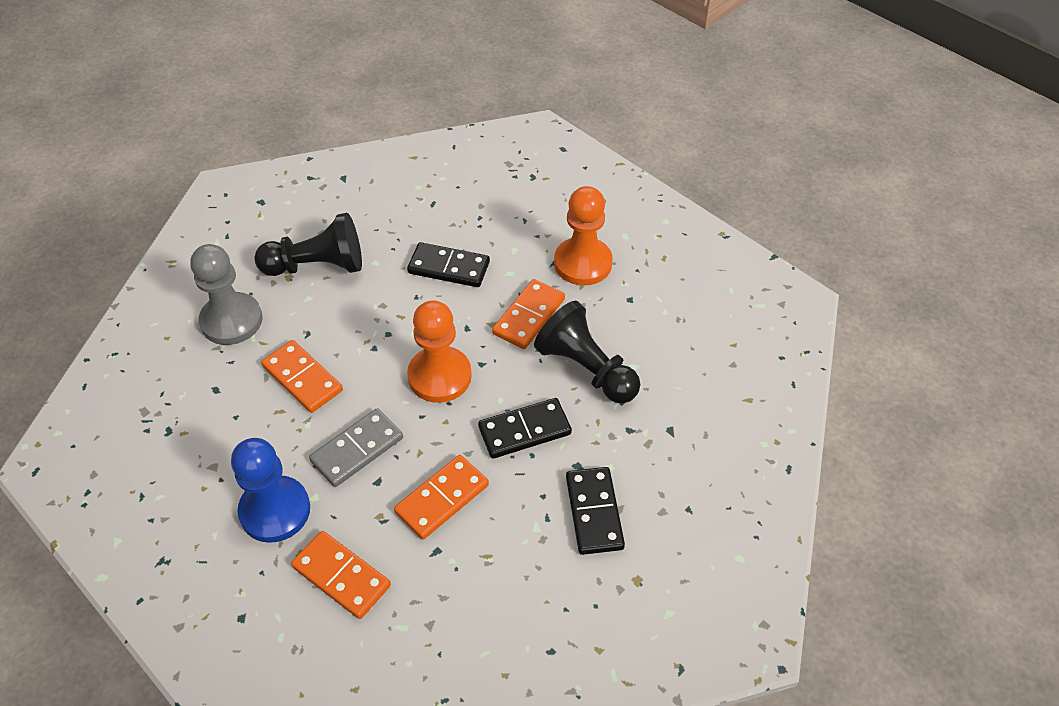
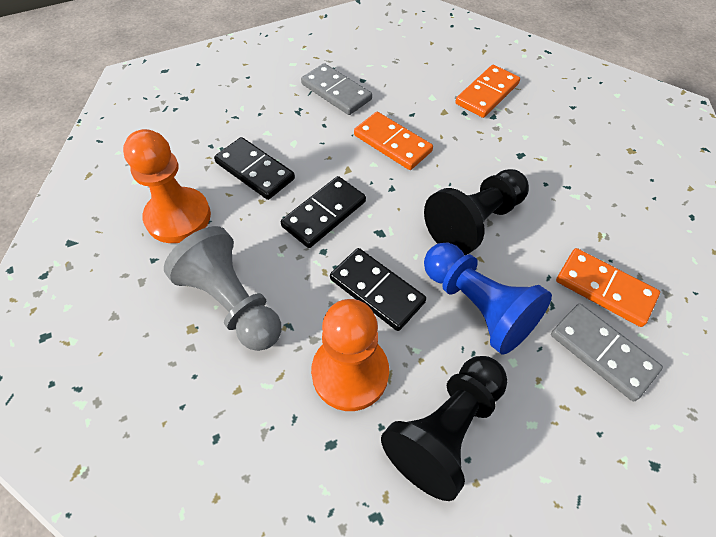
grey domino: 1 -> 2
orange domino: 4 -> 3

